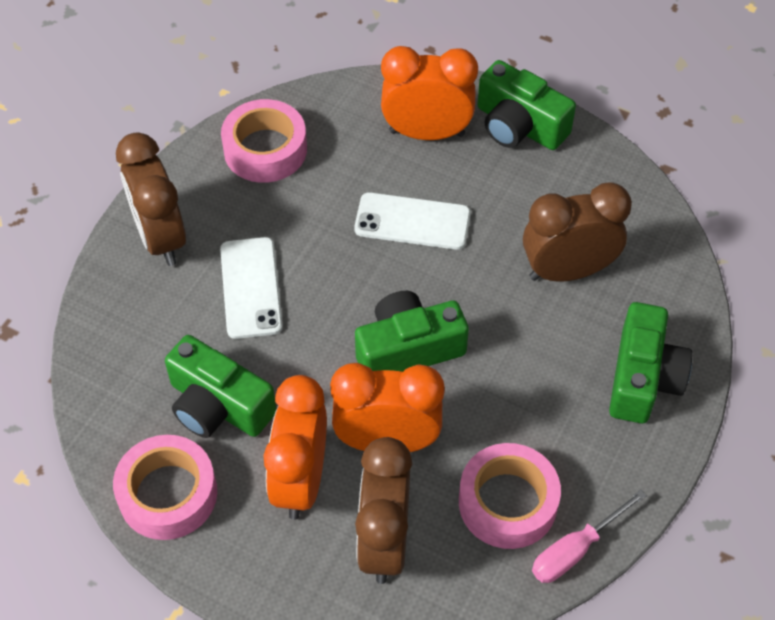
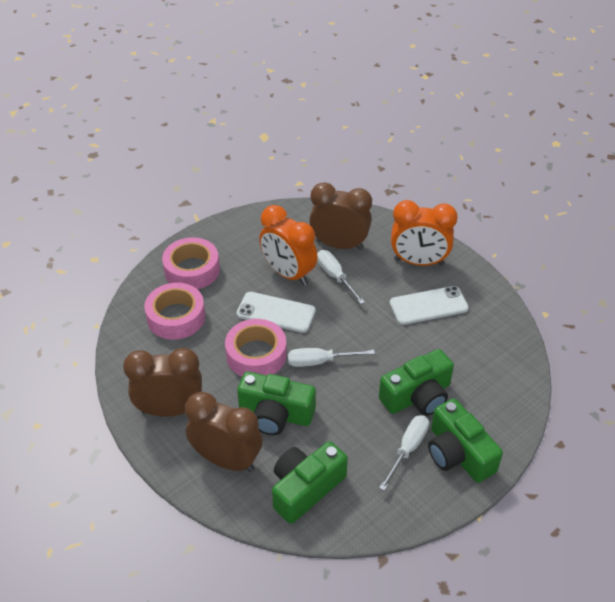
orange clock: 3 -> 2
pink screwdriver: 1 -> 0
white screwdriver: 0 -> 3

